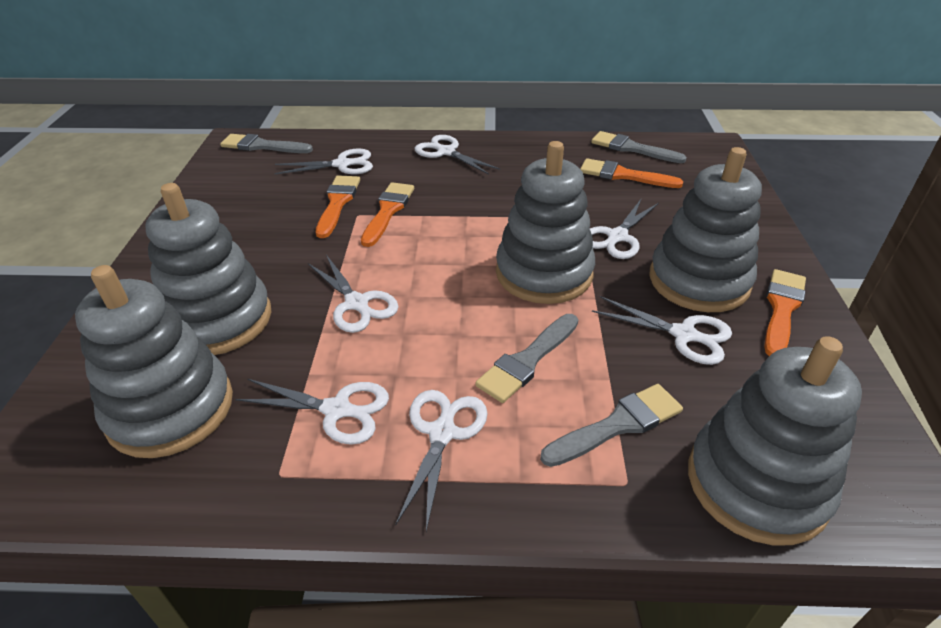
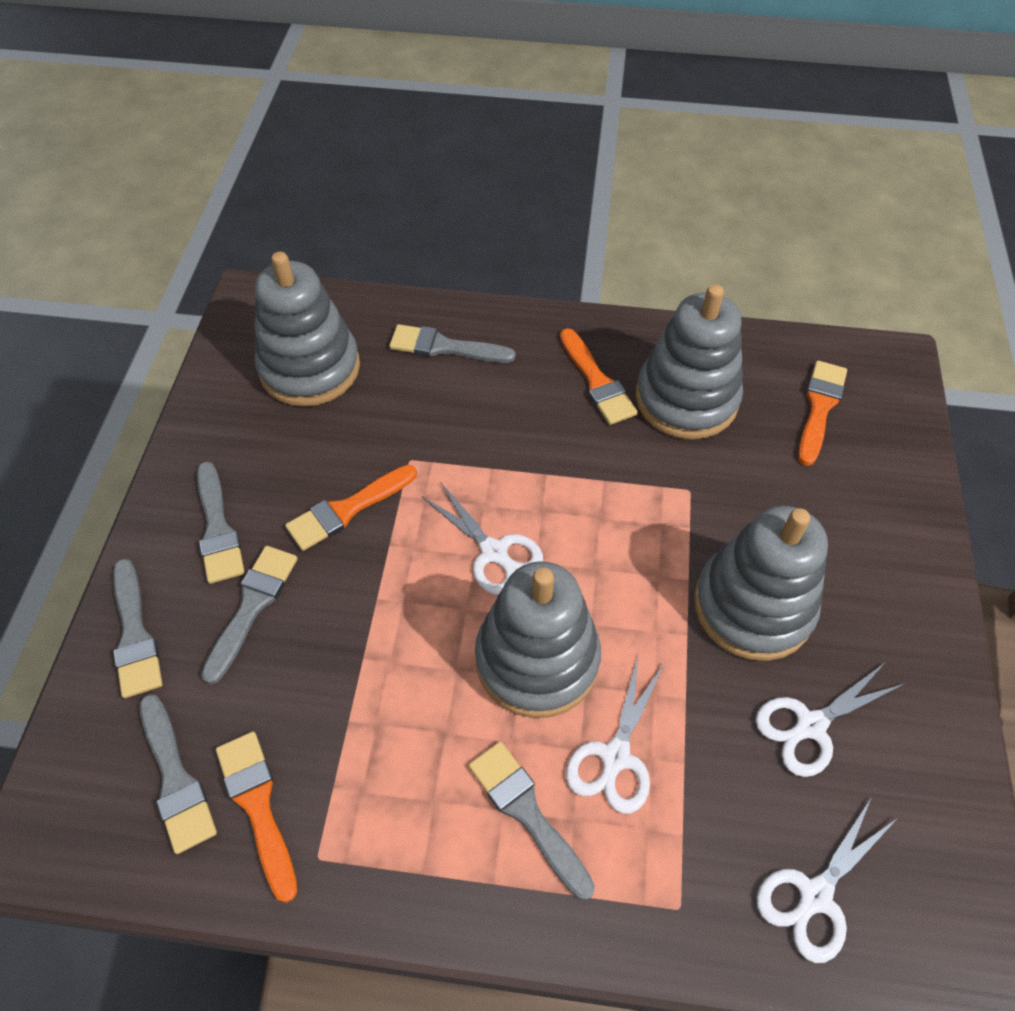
grey brush: 4 -> 6
grey stacking toy: 5 -> 4
white scissors: 7 -> 4

